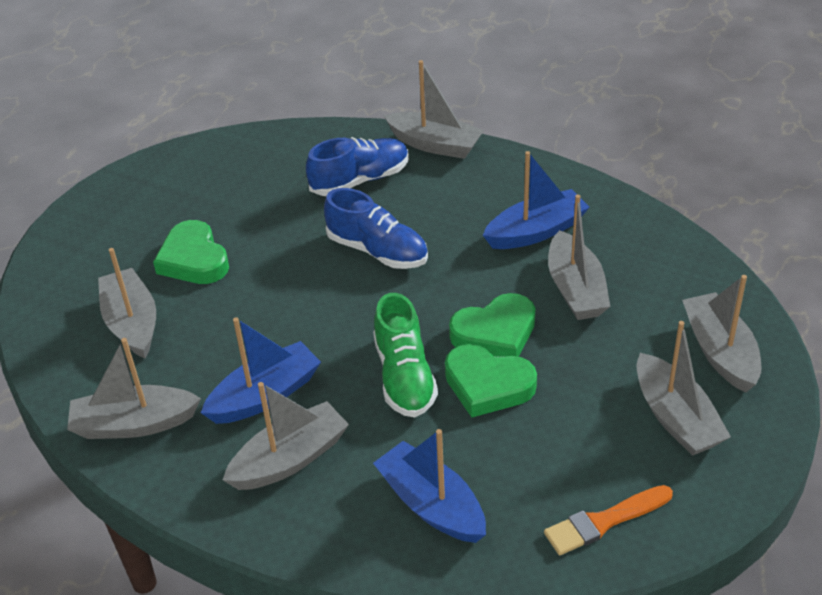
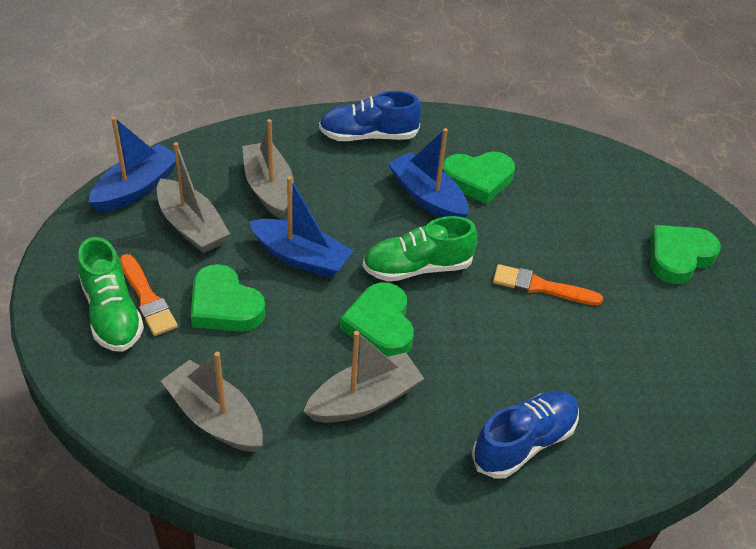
green heart: 3 -> 4
green shoe: 1 -> 2
grey boat: 7 -> 4
orange brush: 1 -> 2

